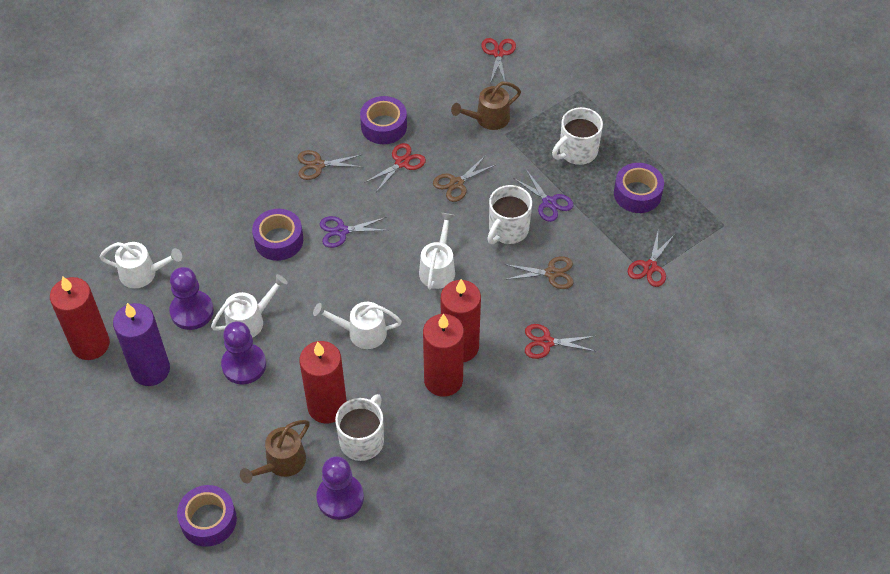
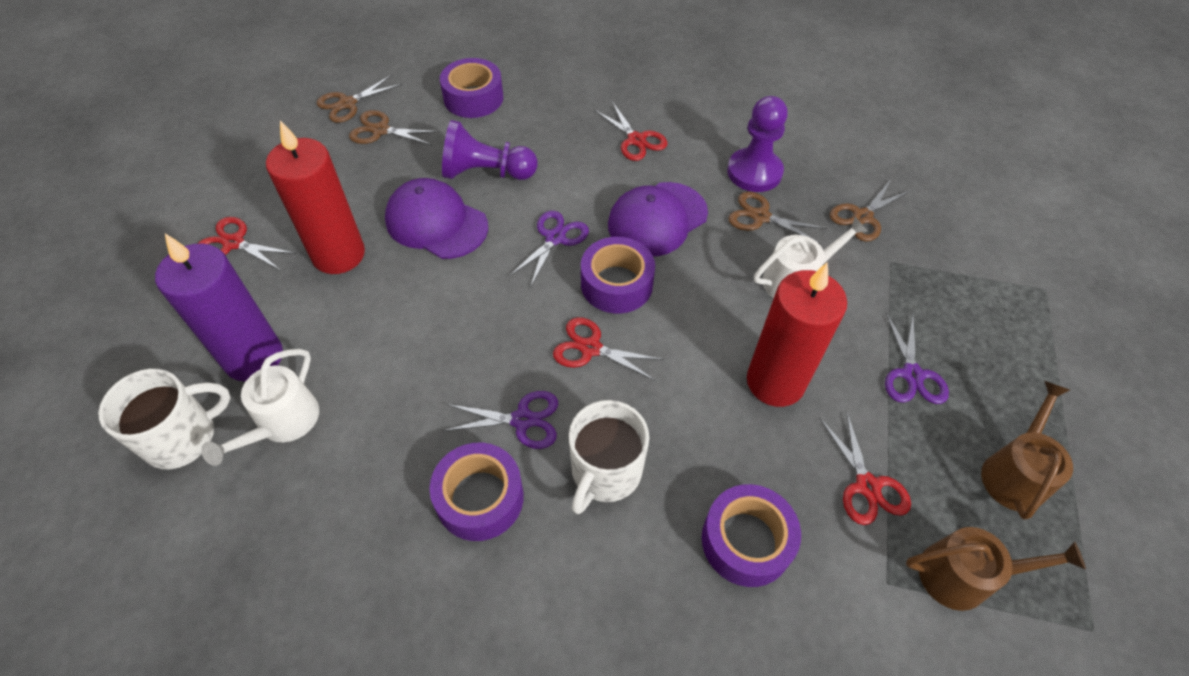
brown scissors: 3 -> 4
purple cap: 0 -> 2
purple pawn: 3 -> 2
purple scissors: 2 -> 3
red candle: 4 -> 2
white mug: 3 -> 2
white watering can: 4 -> 2

